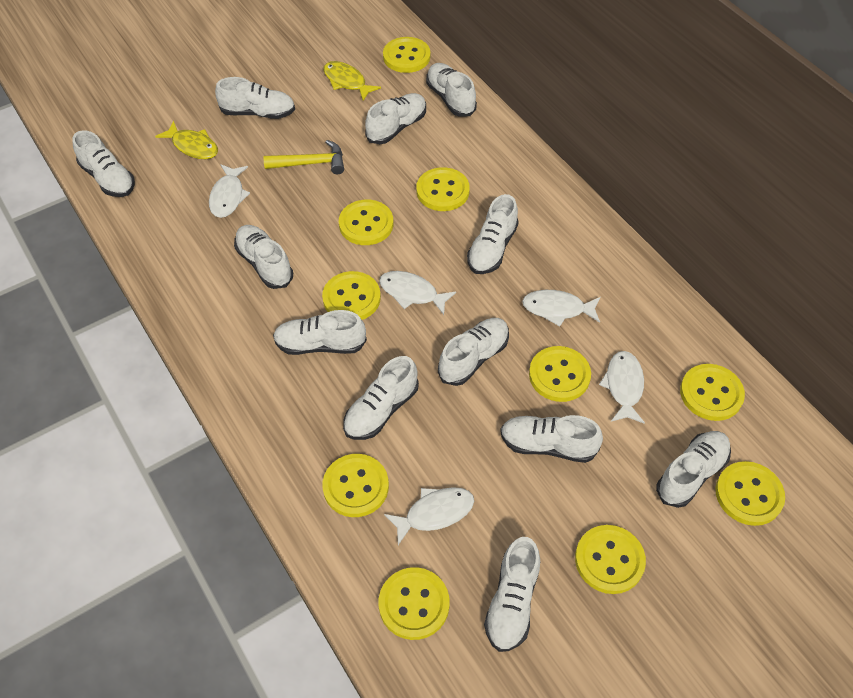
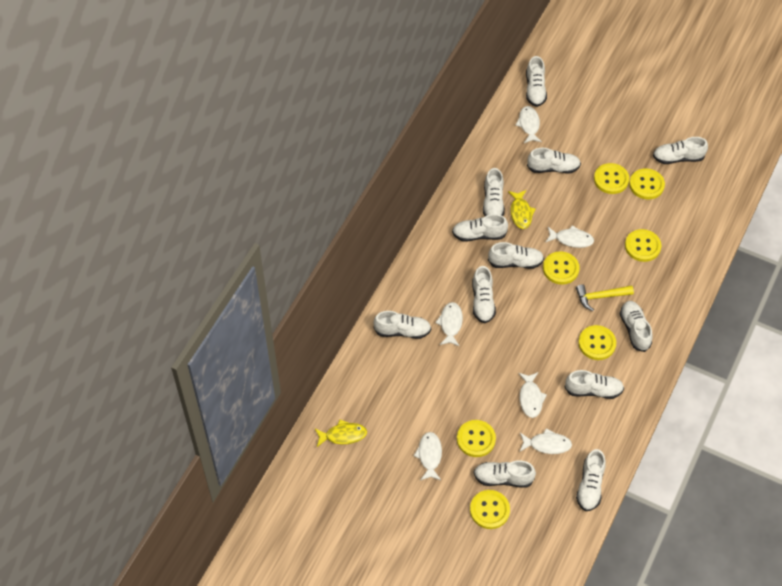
white fish: 5 -> 6
yellow button: 10 -> 7

